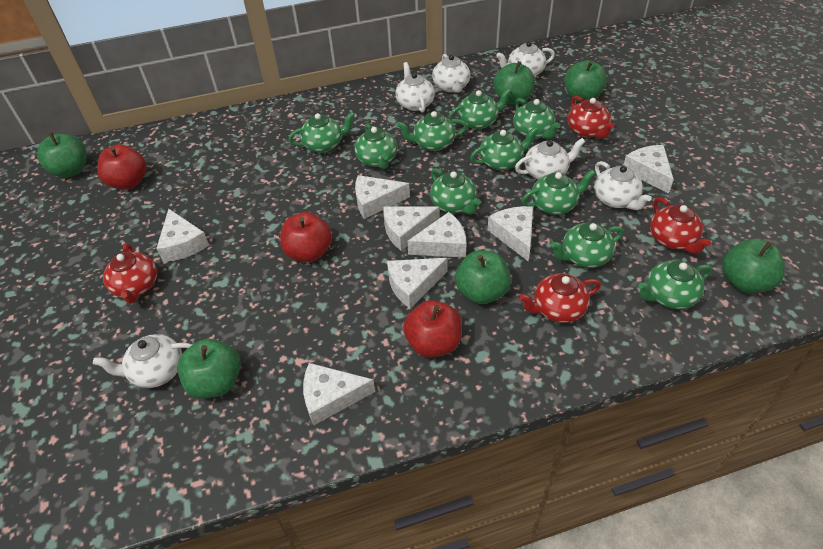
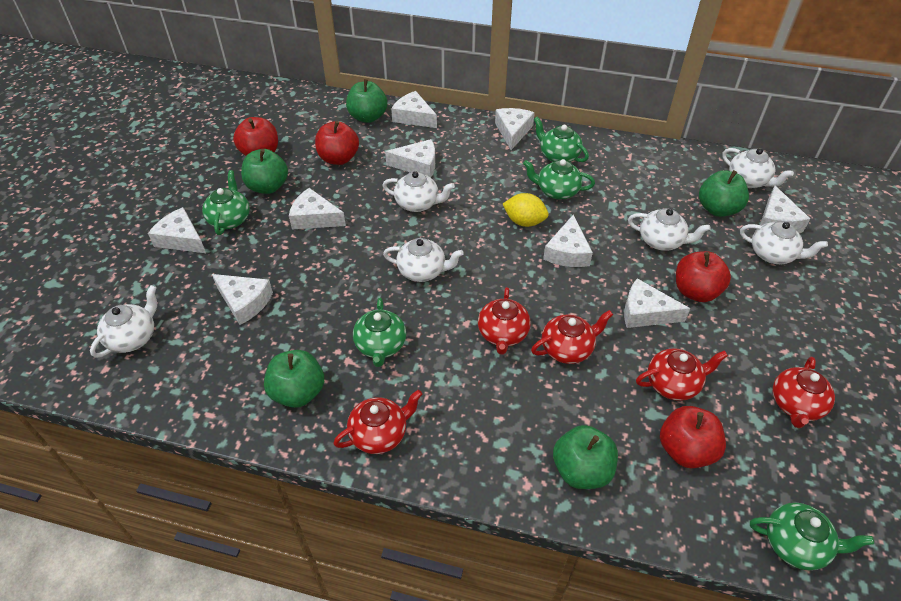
green apple: 6 -> 5
green teapot: 10 -> 5
red apple: 3 -> 4
red teapot: 4 -> 5
white cheese: 8 -> 9
yellow lemon: 0 -> 1

